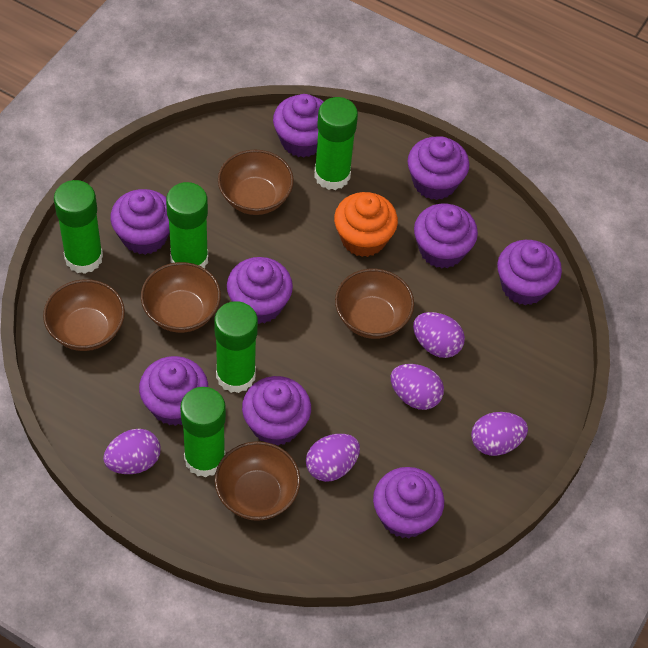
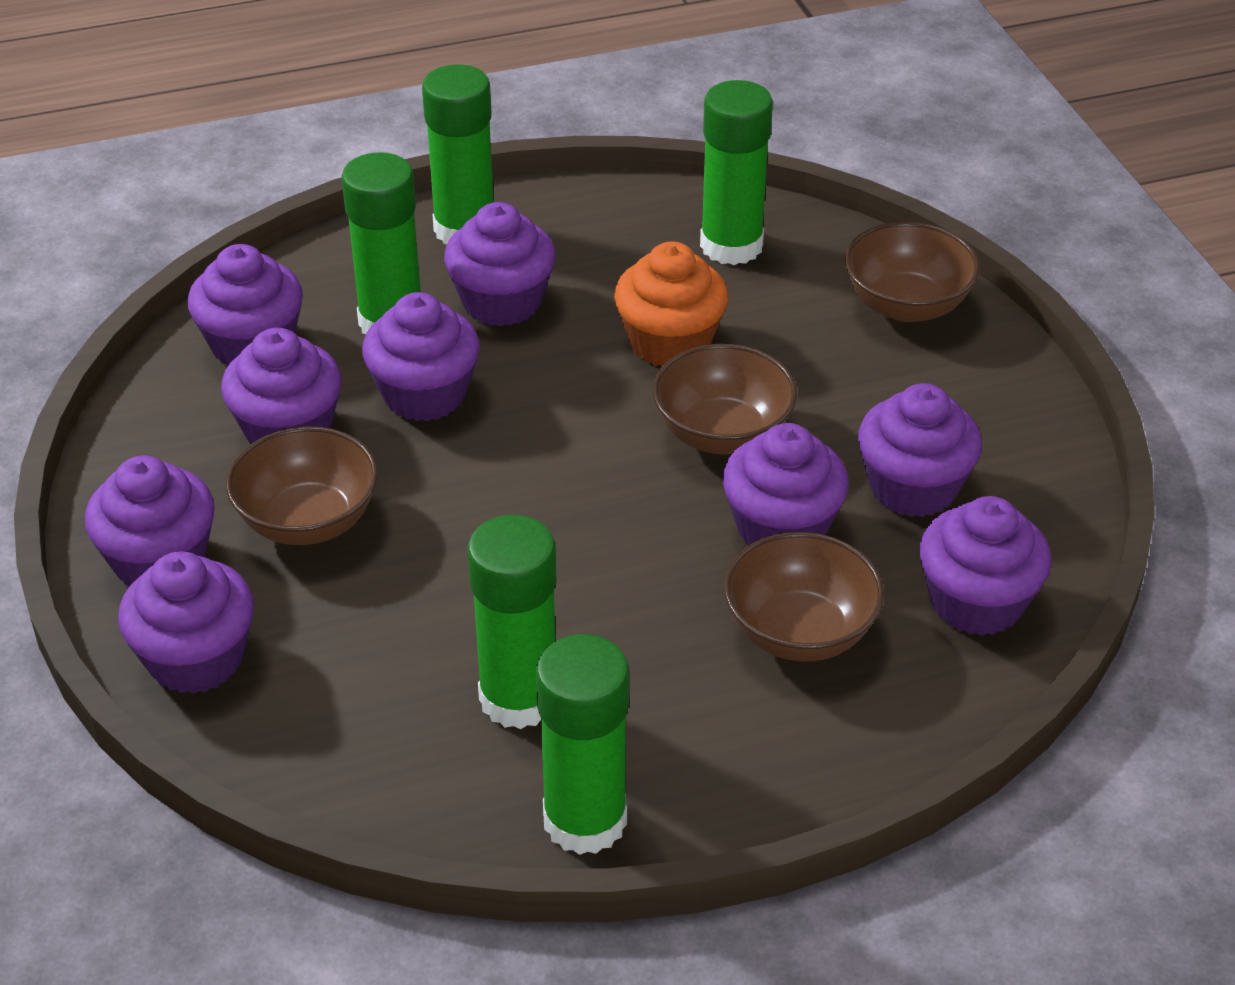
brown bowl: 5 -> 4
purple egg: 5 -> 0

